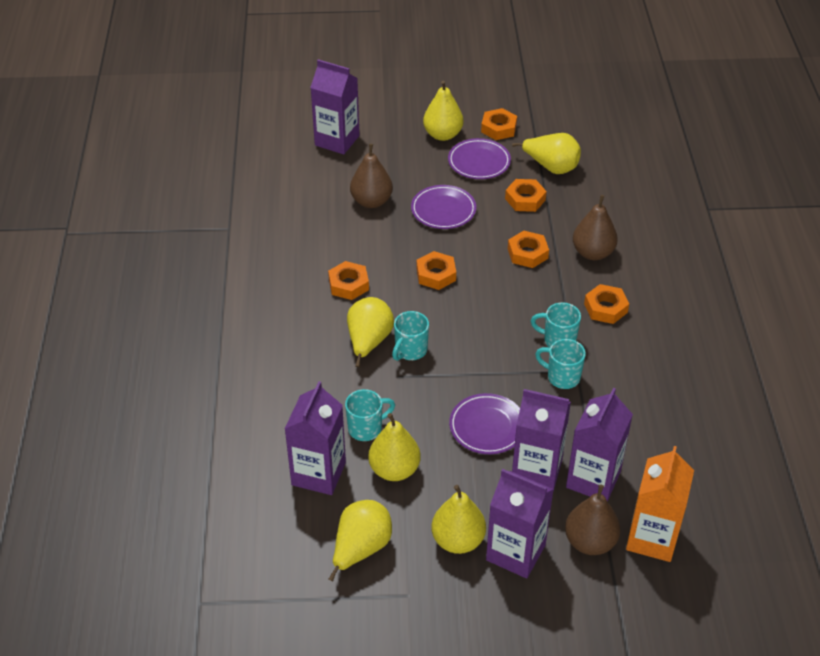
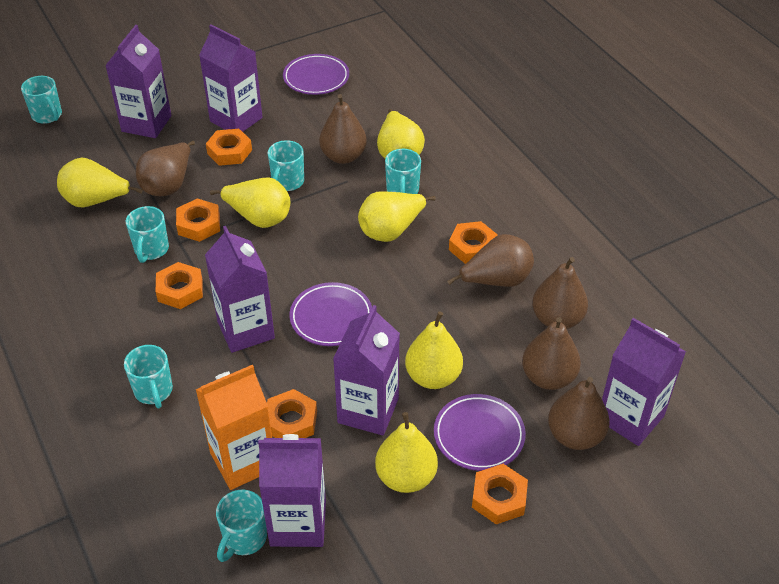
brown pear: 3 -> 6
purple carton: 5 -> 6
turquoise mug: 4 -> 6

